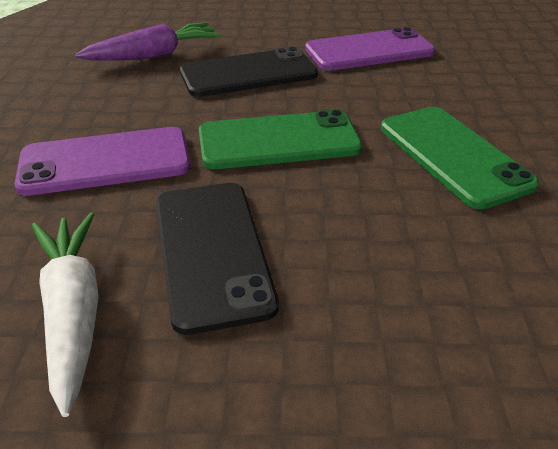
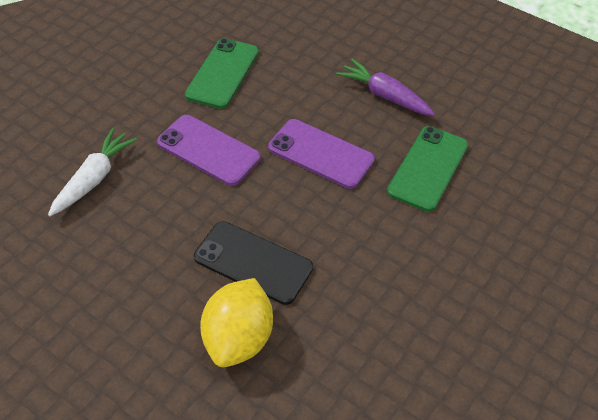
black phone: 2 -> 1
yellow lemon: 0 -> 1

